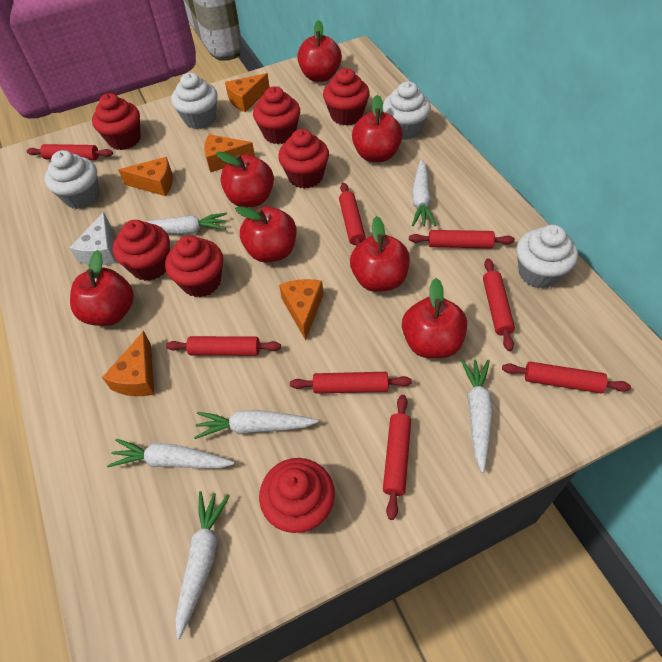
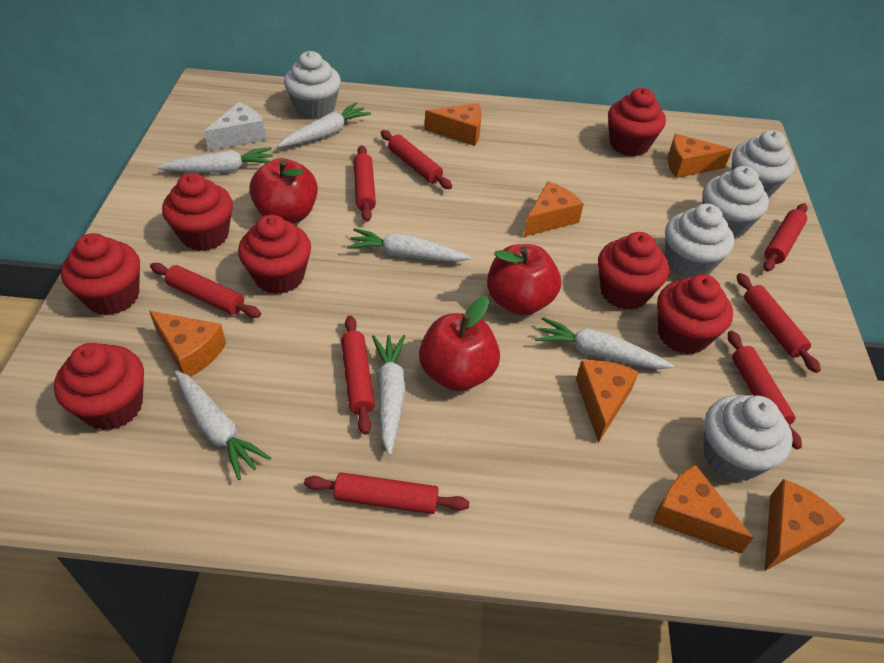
orange cheese: 5 -> 7
red apple: 7 -> 3
white cupcake: 4 -> 5

